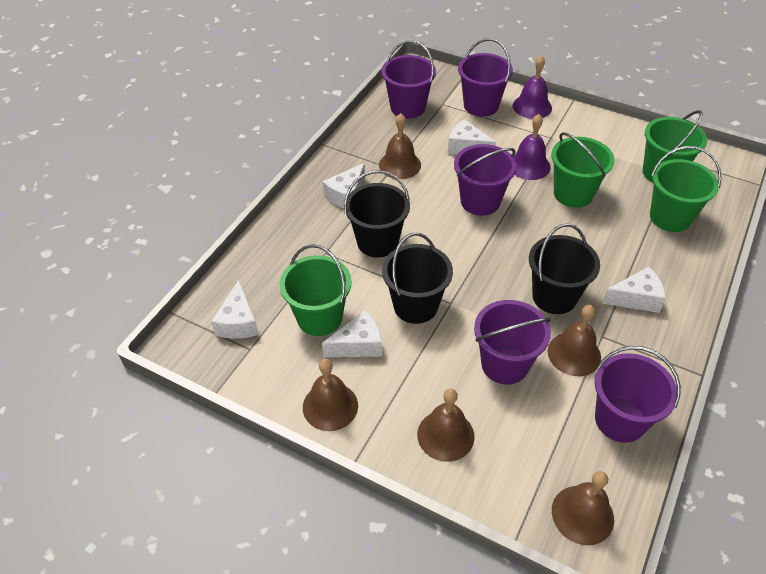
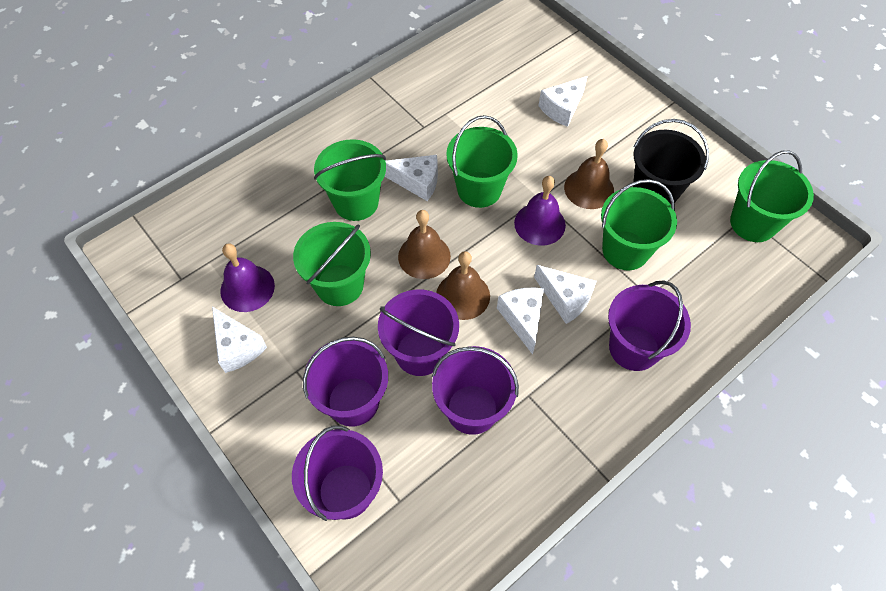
black bucket: 3 -> 1
brown bell: 5 -> 3
green bucket: 4 -> 5

